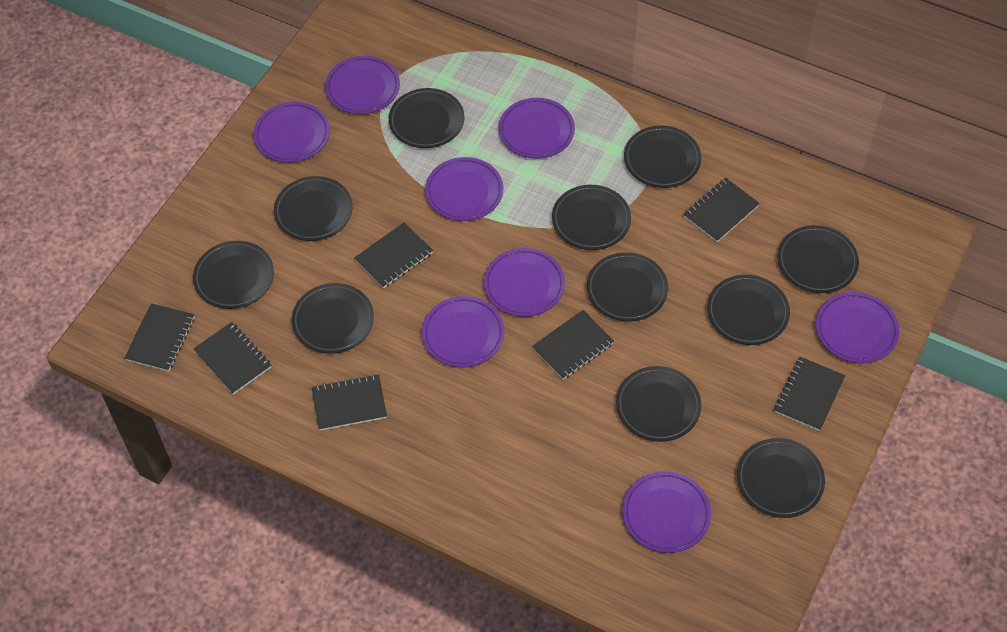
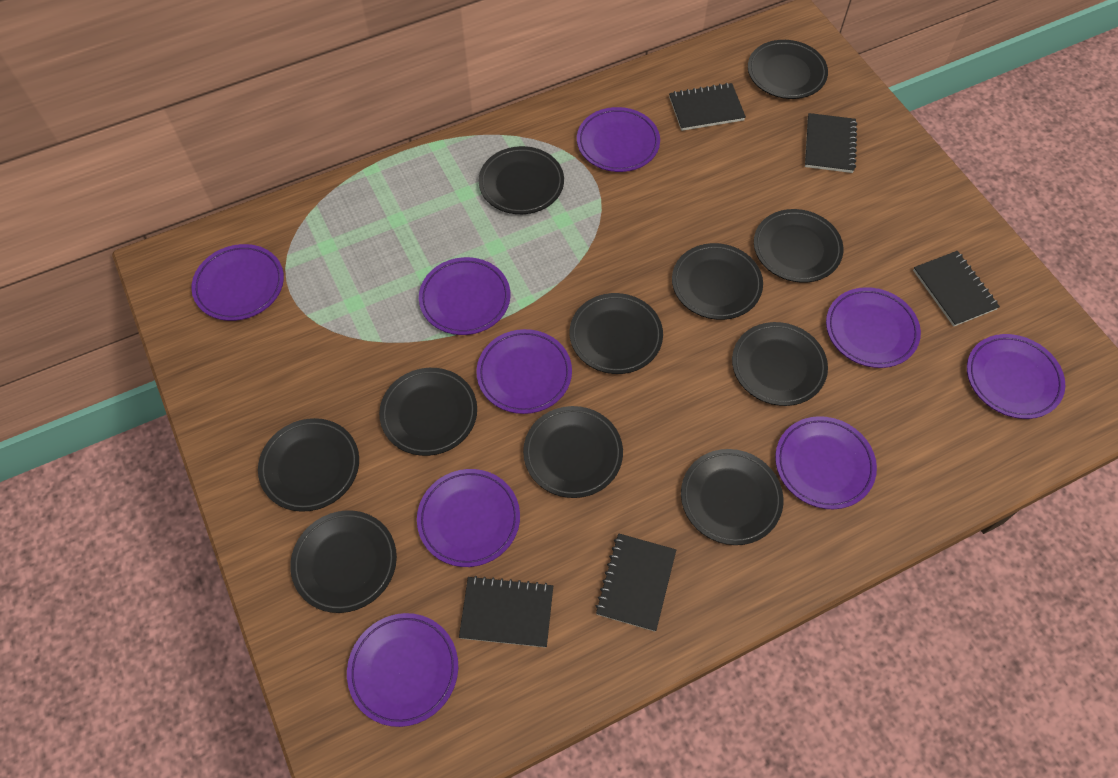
black notebook: 7 -> 5
purple plate: 8 -> 9

